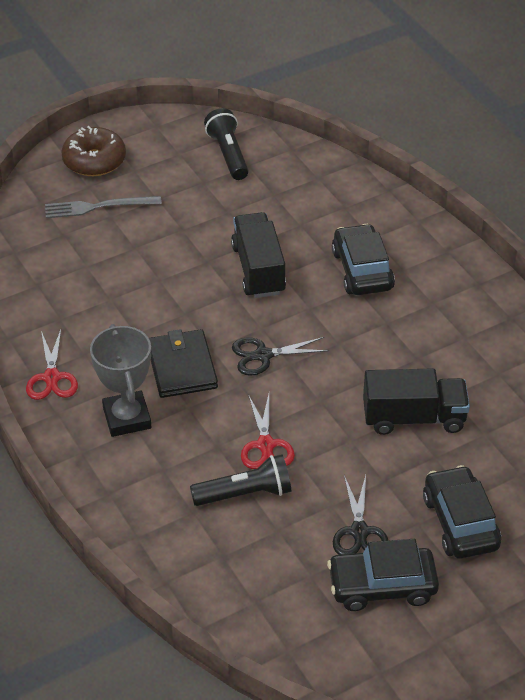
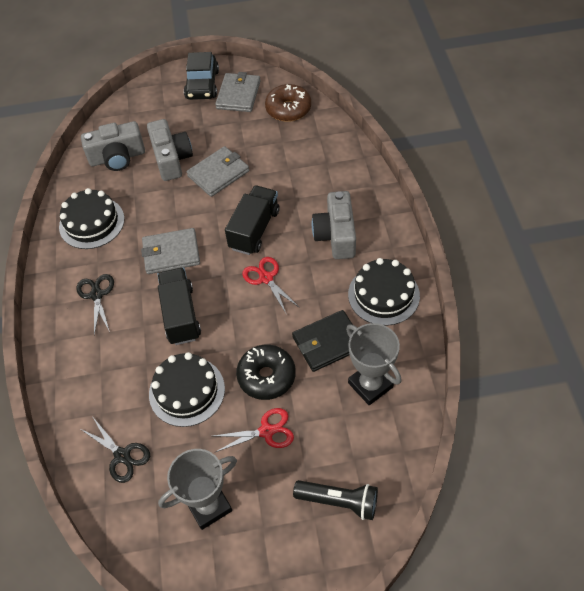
black cake: 0 -> 3
black car: 3 -> 1
black donut: 0 -> 1
black flashlight: 2 -> 1
grey camera: 0 -> 3
grey fork: 1 -> 0
grey trophy: 1 -> 2
grey wallet: 0 -> 3

